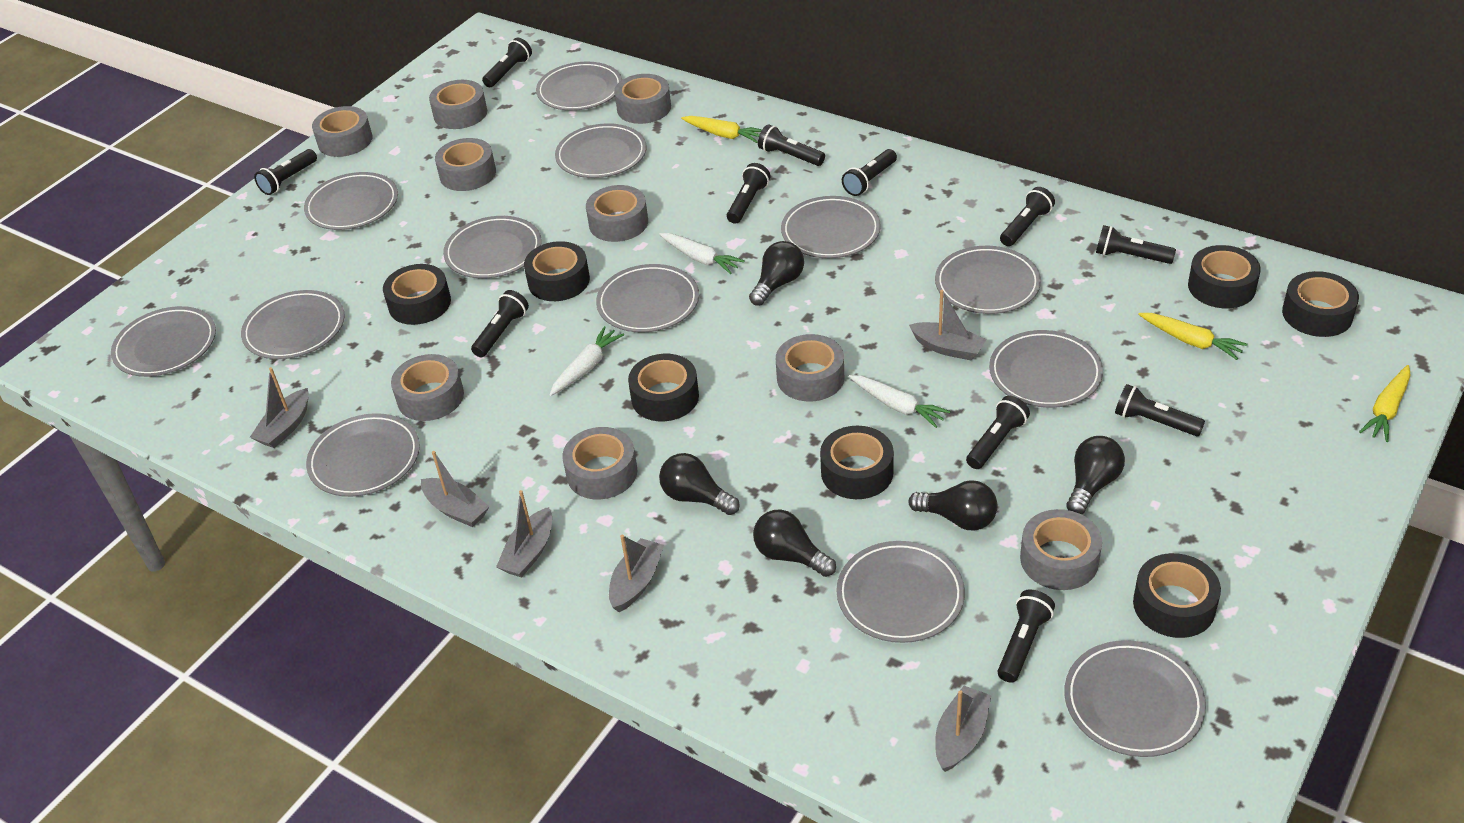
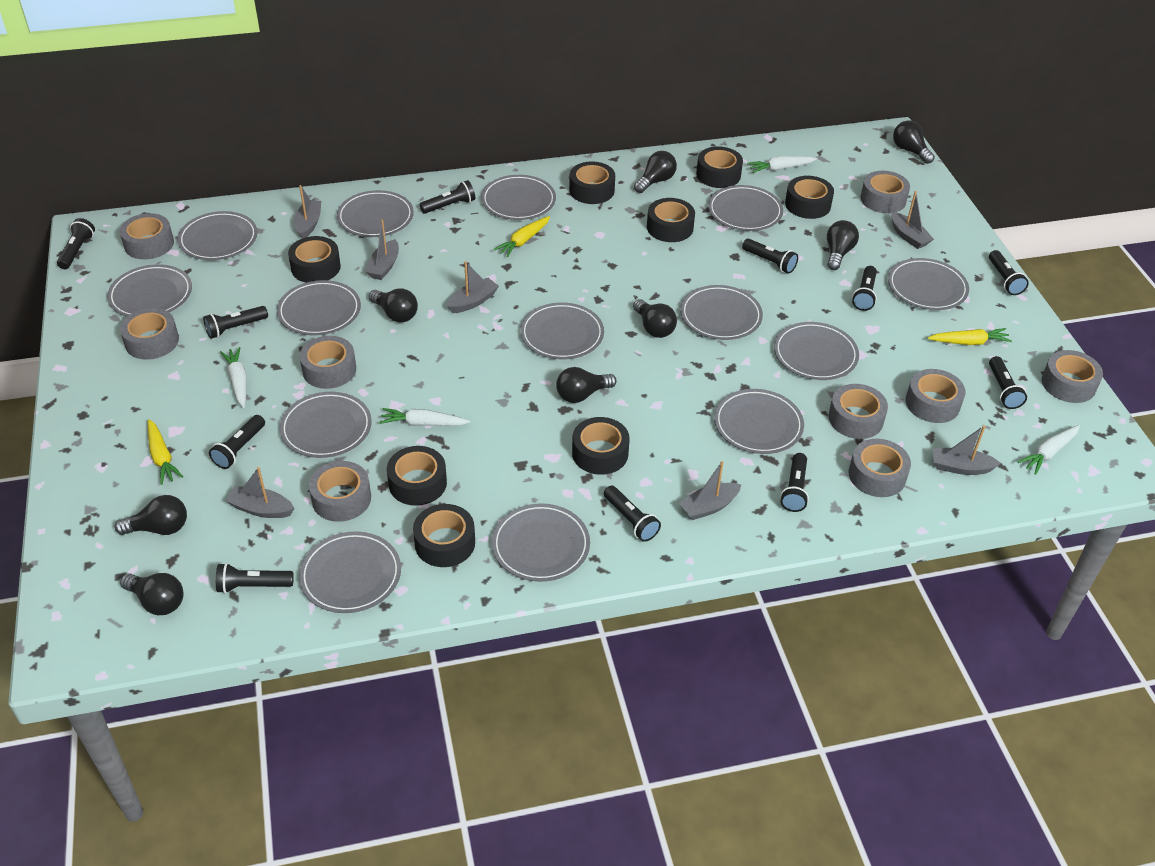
black light bulb: 5 -> 8
black tape: 7 -> 8
grey boat: 6 -> 7
grey plate: 13 -> 14
white carrot: 3 -> 4

